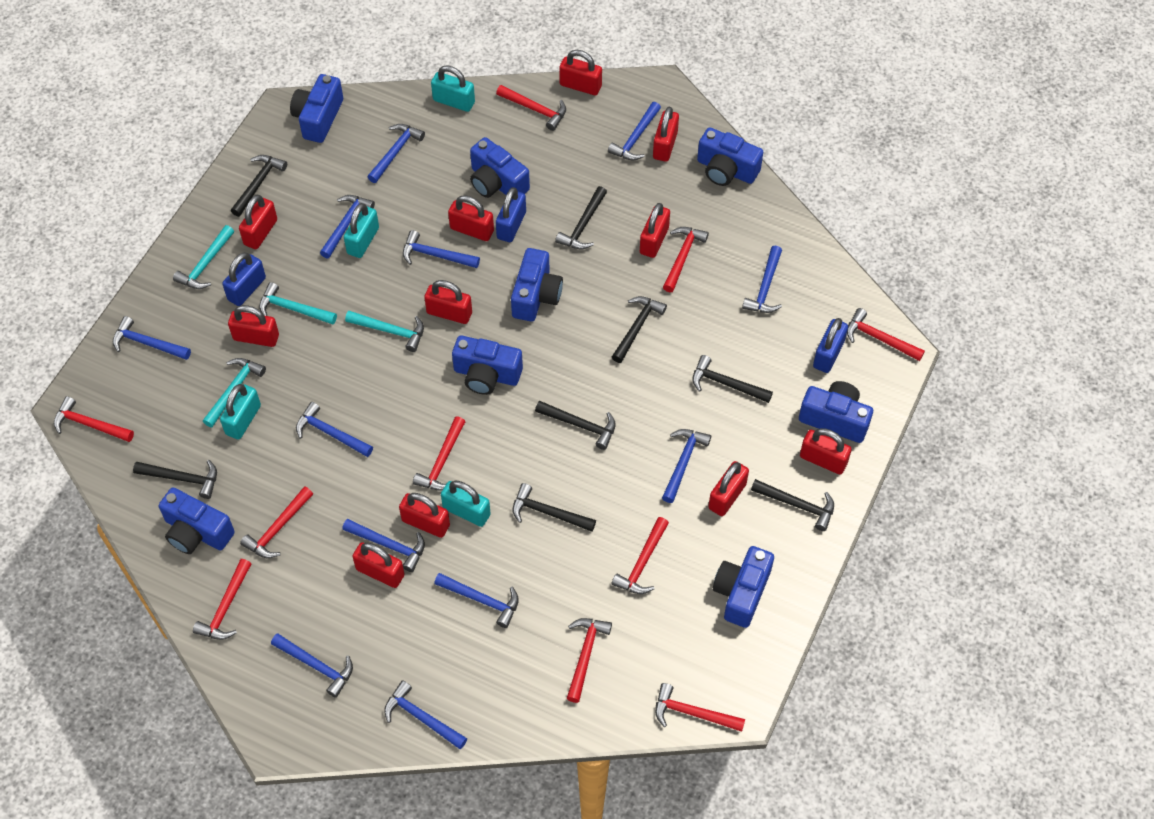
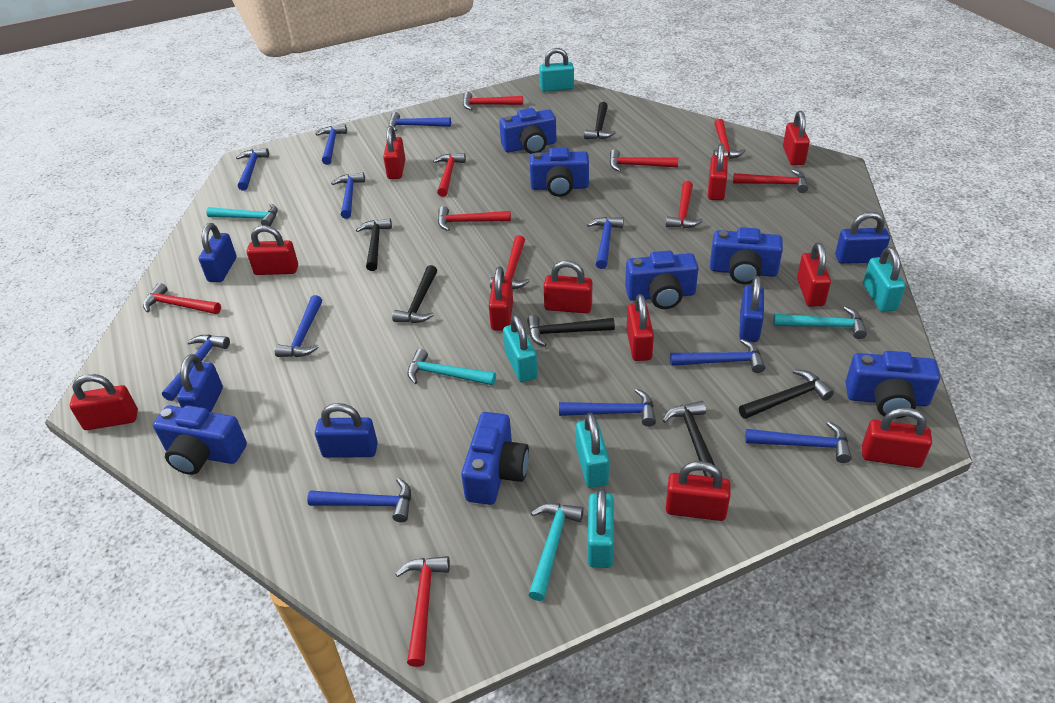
black hammer: 8 -> 6
blue camera: 8 -> 7
blue hammer: 12 -> 11
blue padlock: 3 -> 5
turquoise padlock: 4 -> 5

